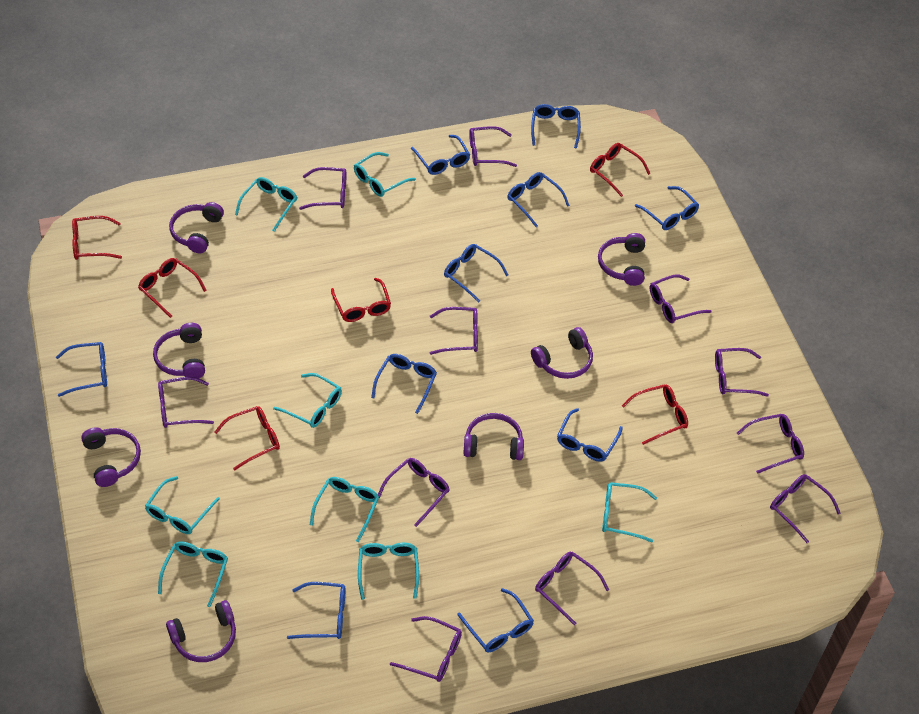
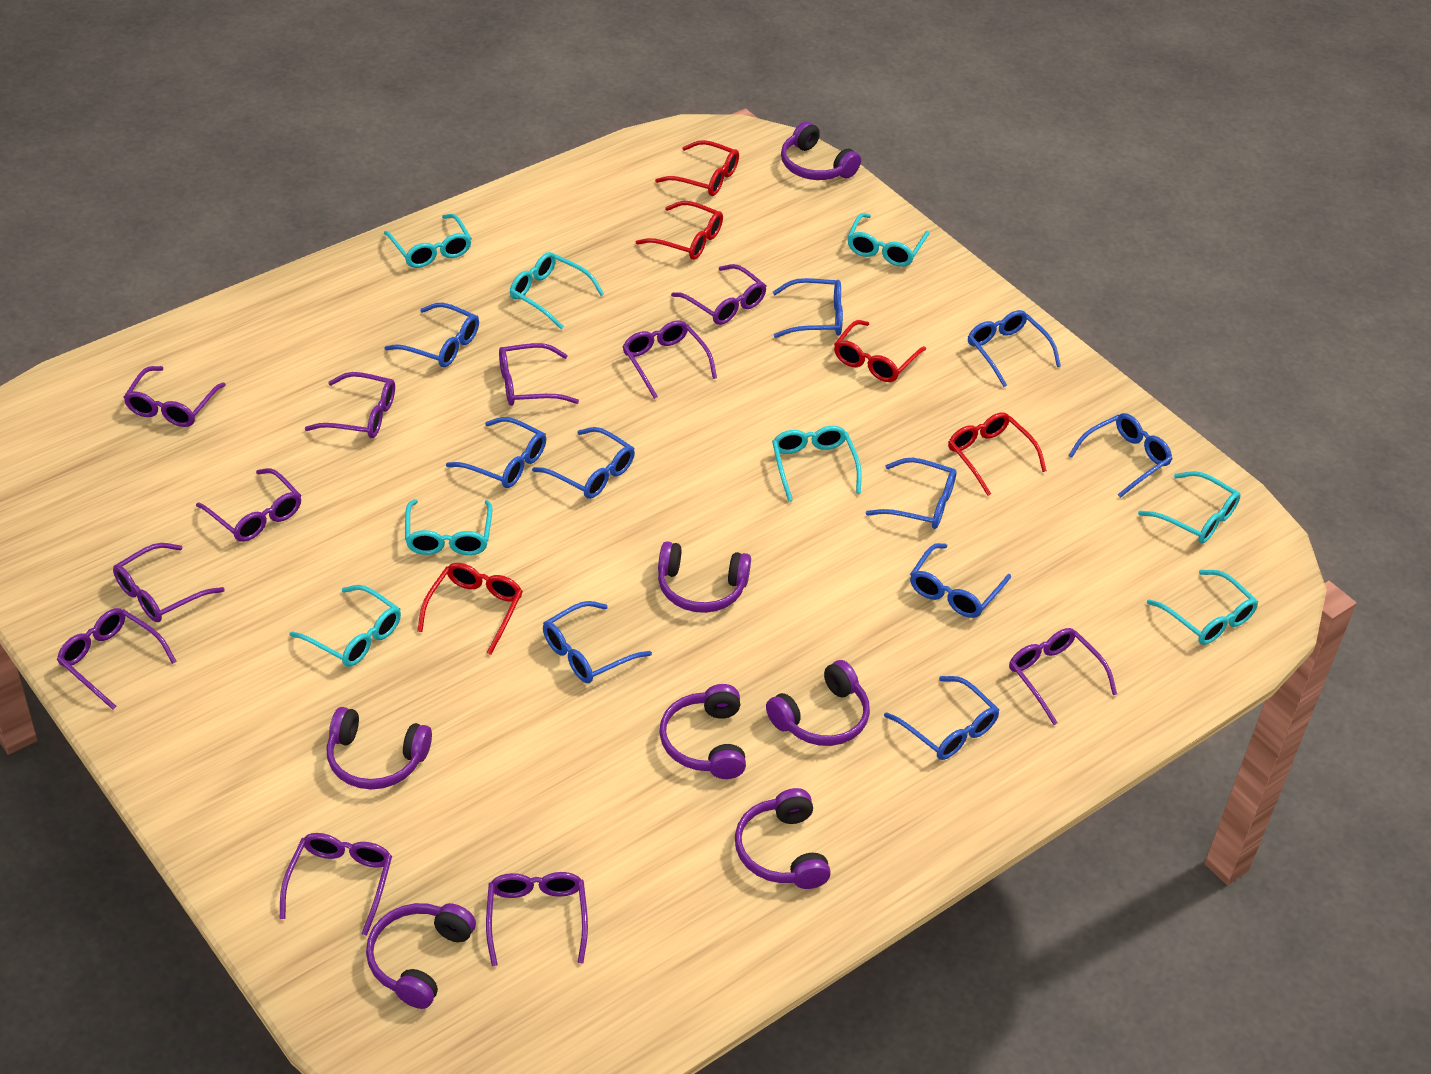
red glasses: 6 -> 5

